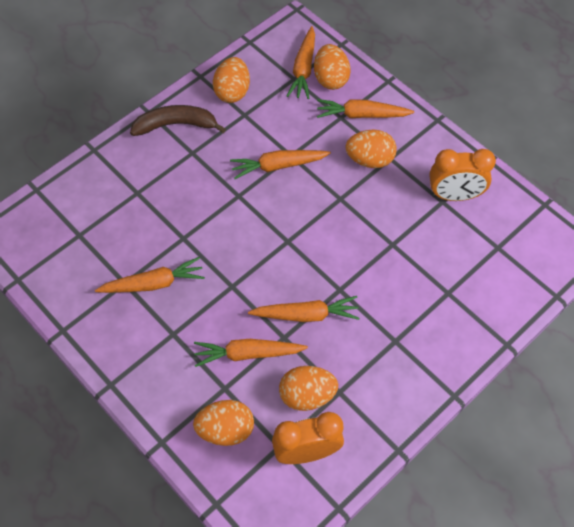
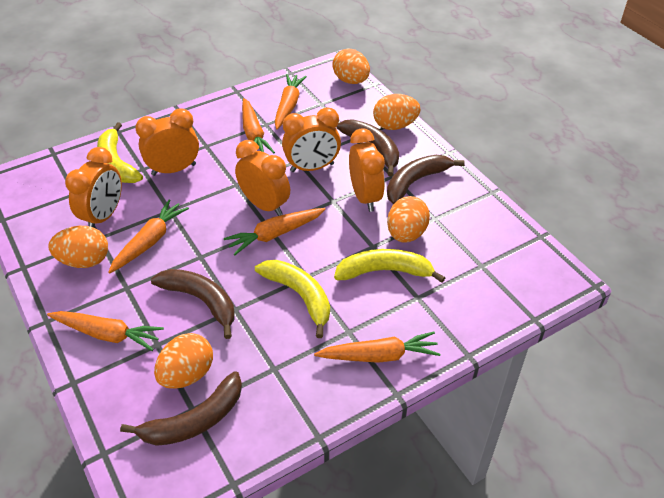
brown banana: 1 -> 4
orange clock: 2 -> 5
yellow banana: 0 -> 3

